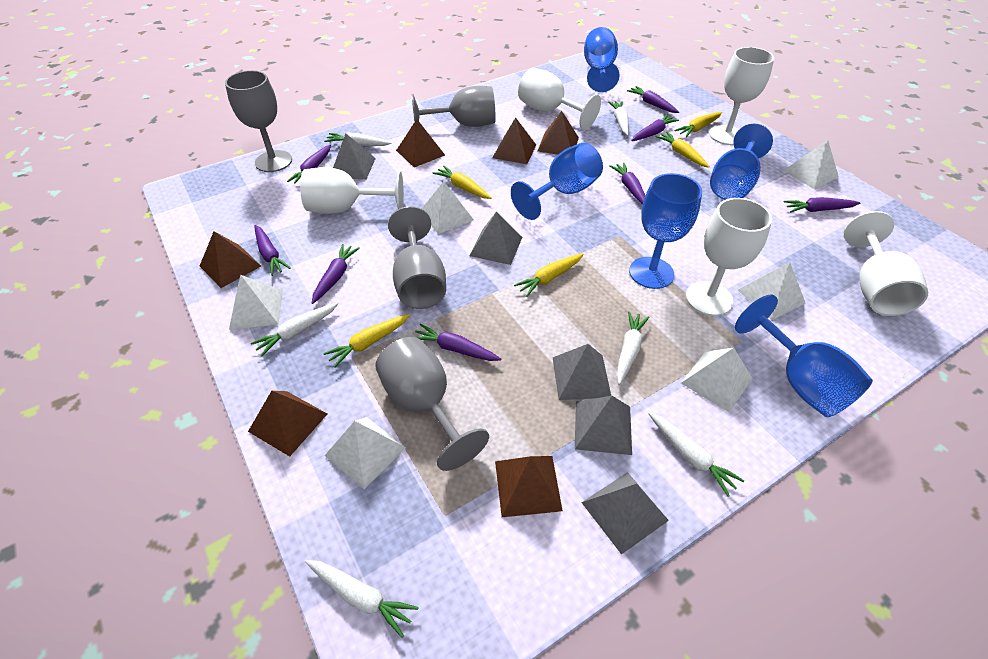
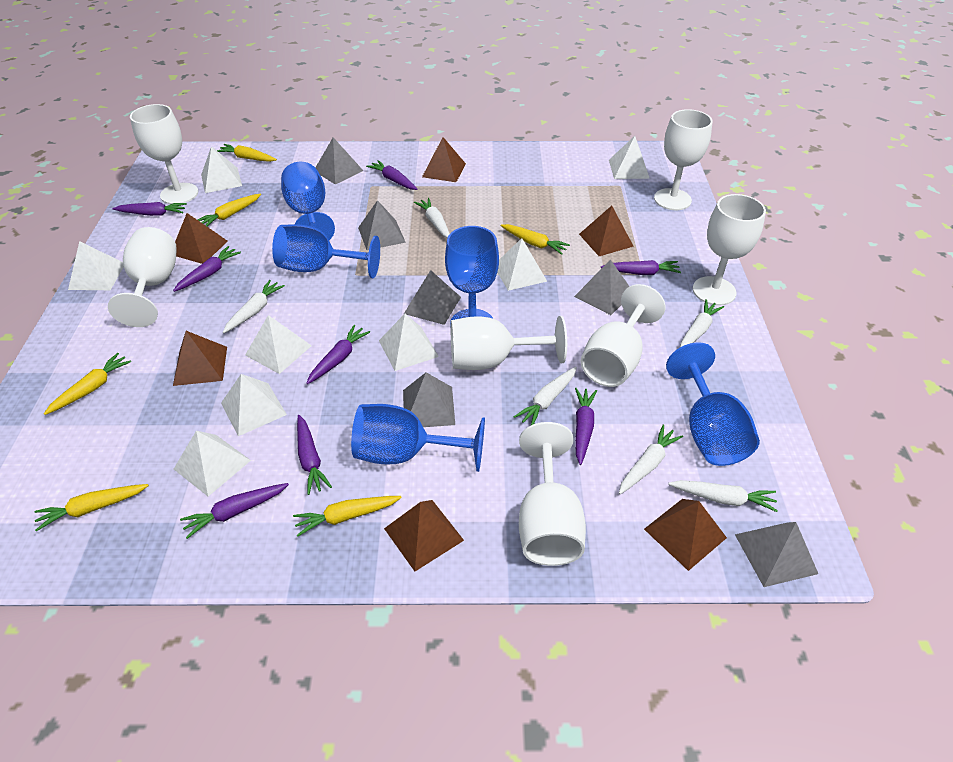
grey goblet: 4 -> 0
grey pyramid: 5 -> 6
white goblet: 5 -> 7
white pyramid: 6 -> 8
yellow carrot: 5 -> 6

